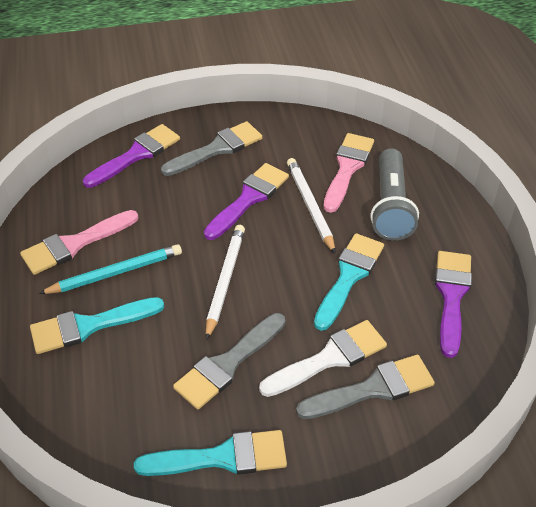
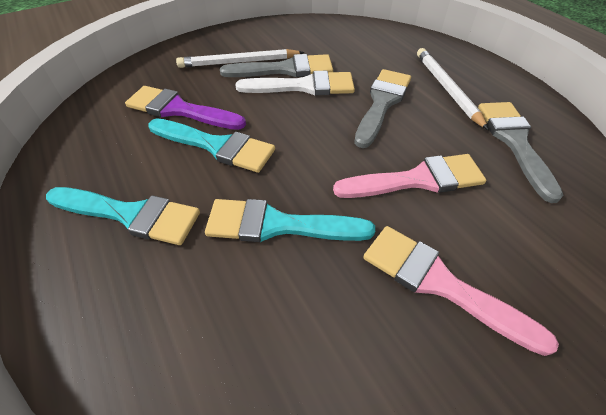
grey flashlight: 1 -> 0
purple brush: 3 -> 1
turquoise pencil: 1 -> 0

